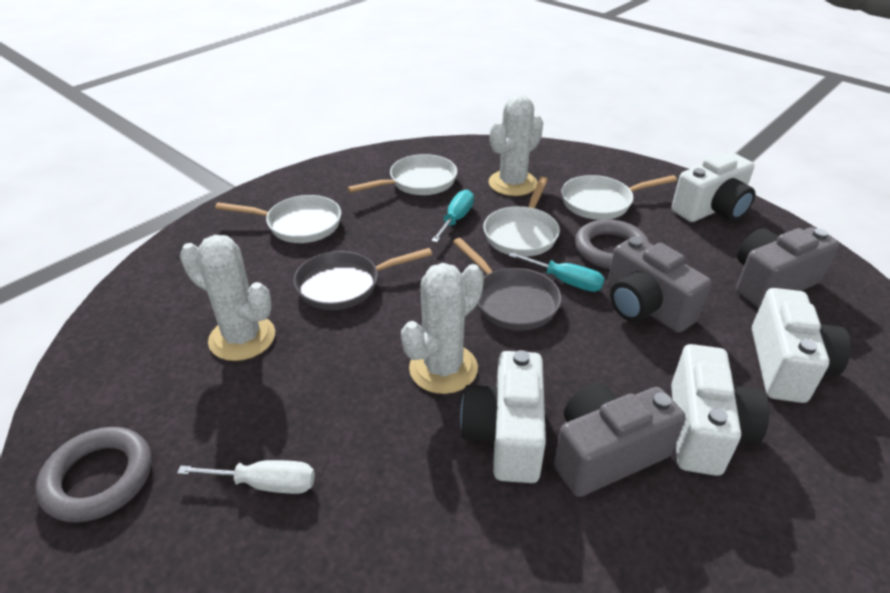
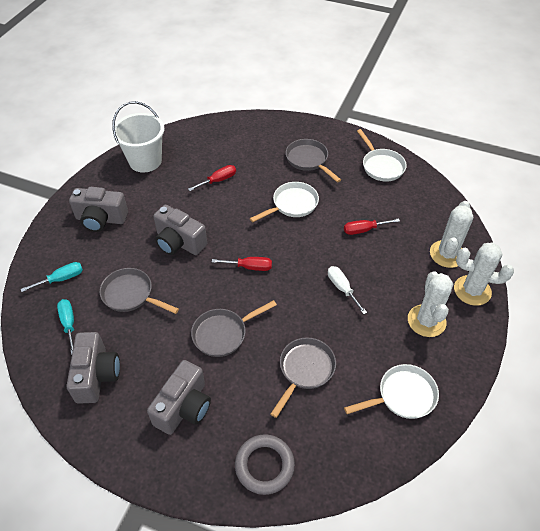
grey camera: 3 -> 4
grey pan: 2 -> 4
grey ring: 2 -> 1
red screwdriver: 0 -> 3
white bucket: 0 -> 1
white camera: 4 -> 0
white pan: 4 -> 3

